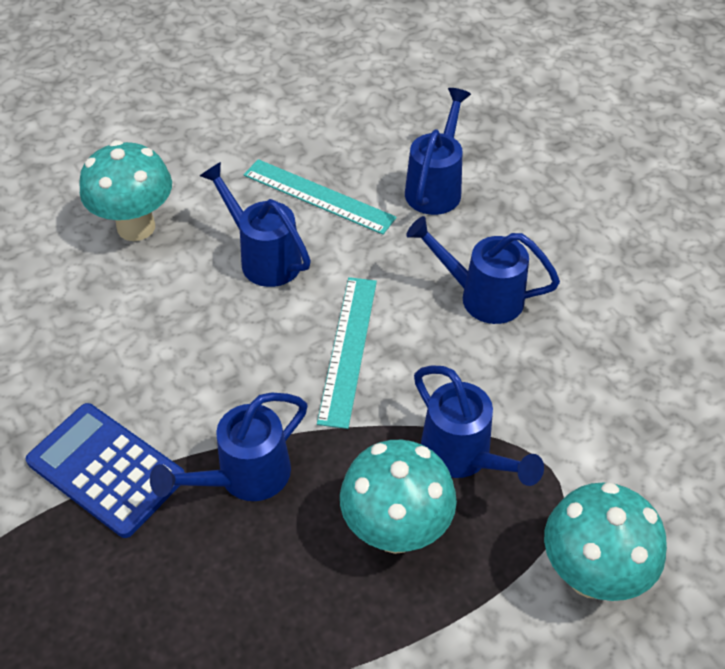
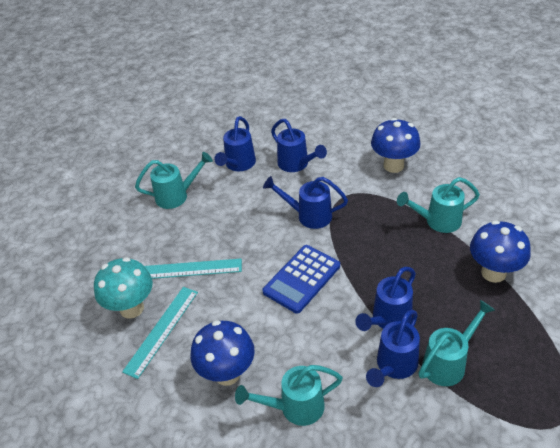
blue mushroom: 0 -> 3
turquoise mushroom: 3 -> 1
turquoise watering can: 0 -> 4

